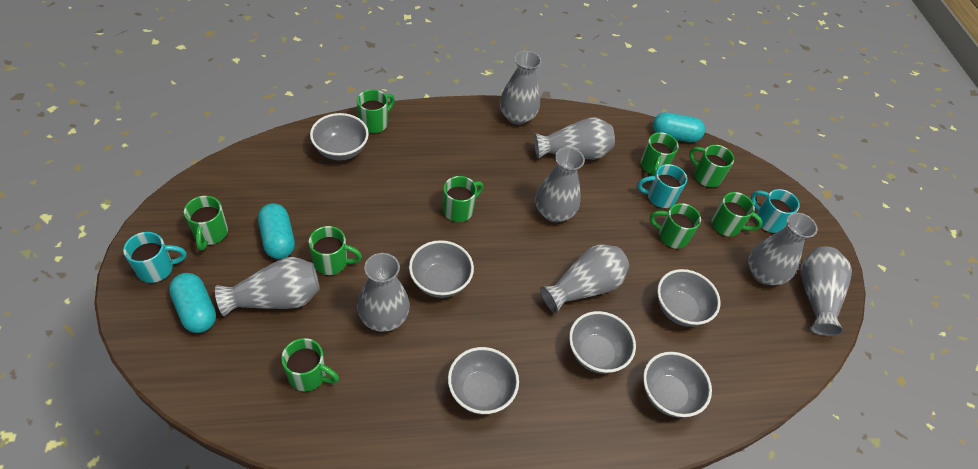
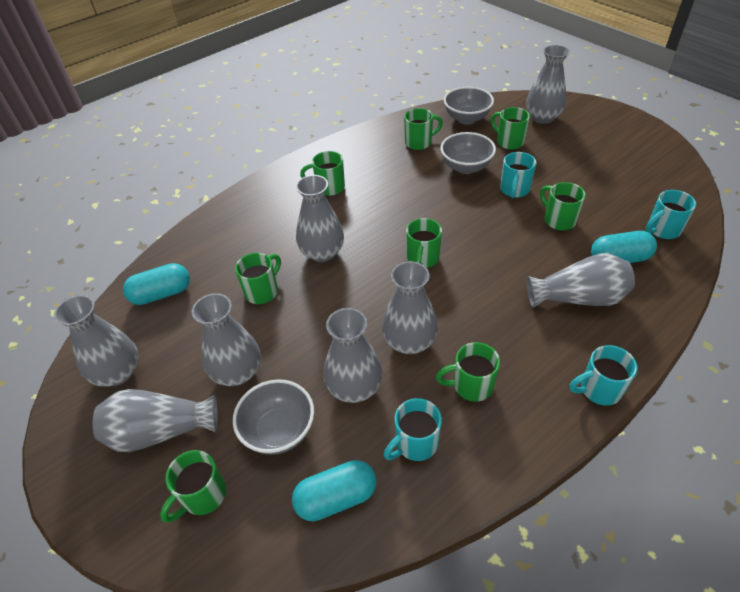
green mug: 9 -> 8
grey bowl: 6 -> 3
turquoise mug: 3 -> 4

